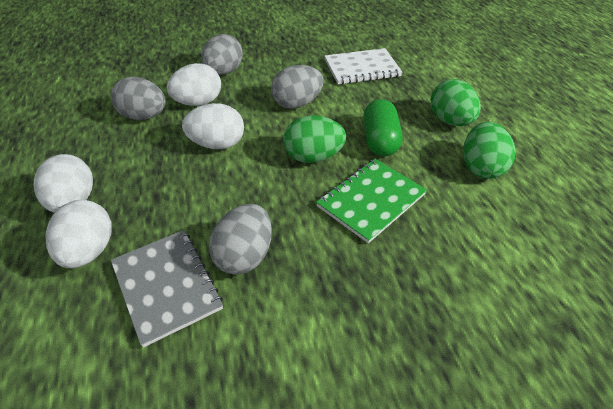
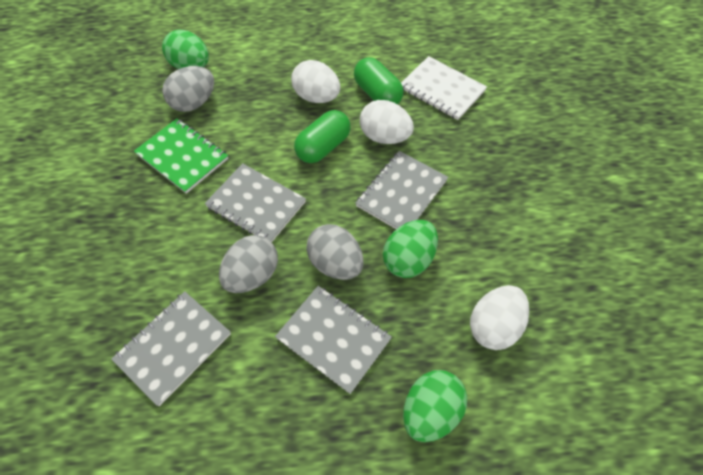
green capsule: 1 -> 2
grey egg: 4 -> 3
grey notebook: 1 -> 4
white egg: 4 -> 3

